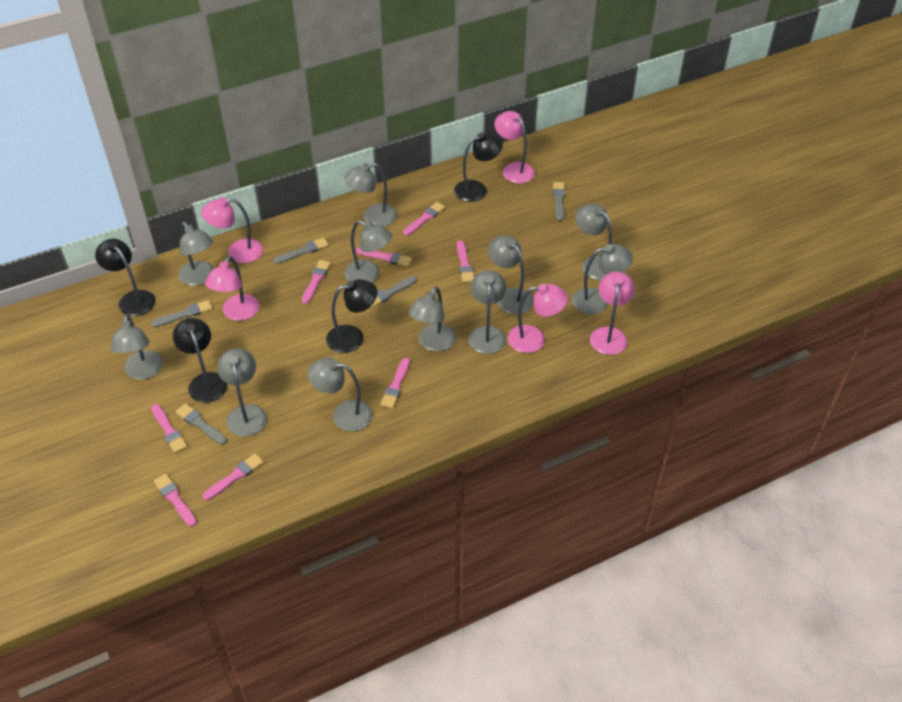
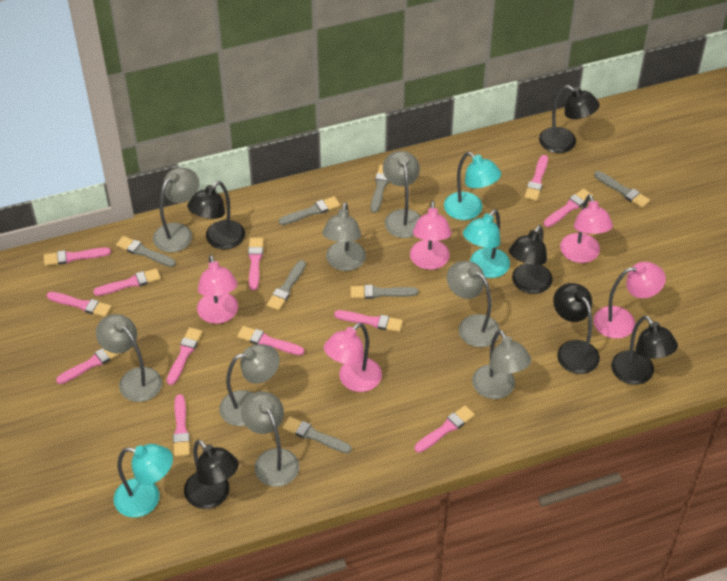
black lamp: 4 -> 6
grey brush: 5 -> 7
grey lamp: 11 -> 8
pink brush: 8 -> 12
turquoise lamp: 0 -> 3

